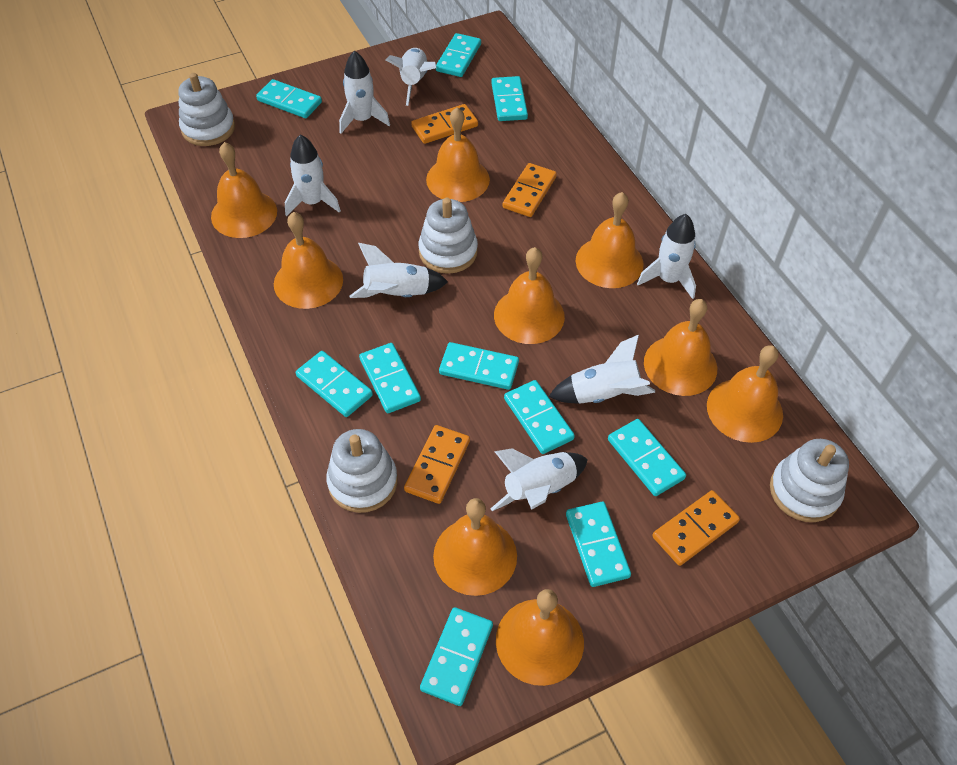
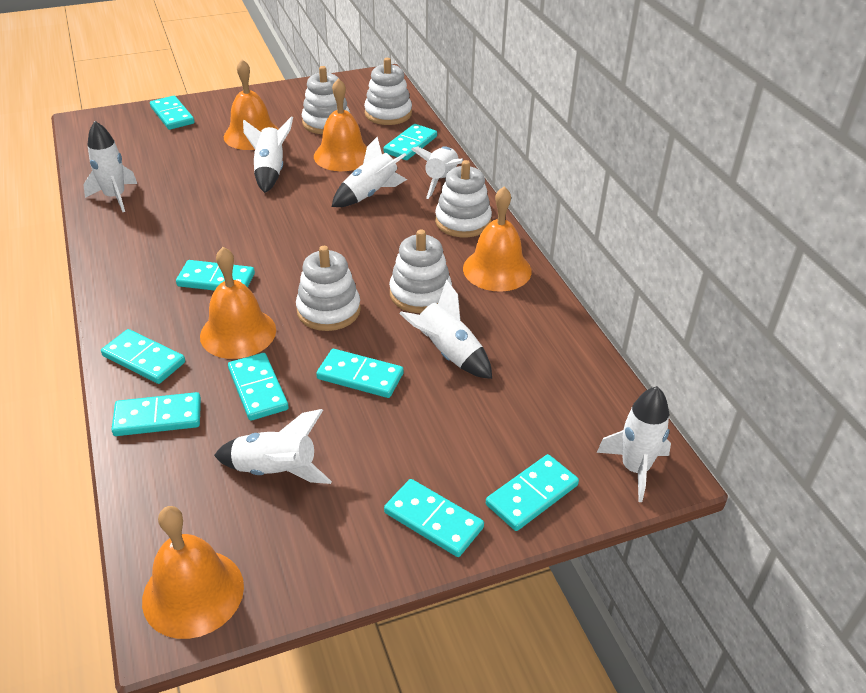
orange bell: 9 -> 5
orange domino: 4 -> 0
turquoise domino: 10 -> 9
white stacking toy: 4 -> 5

